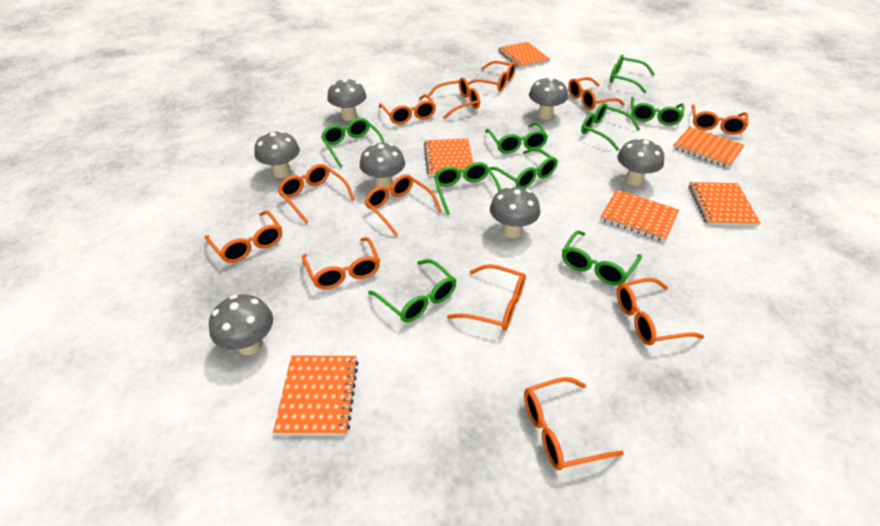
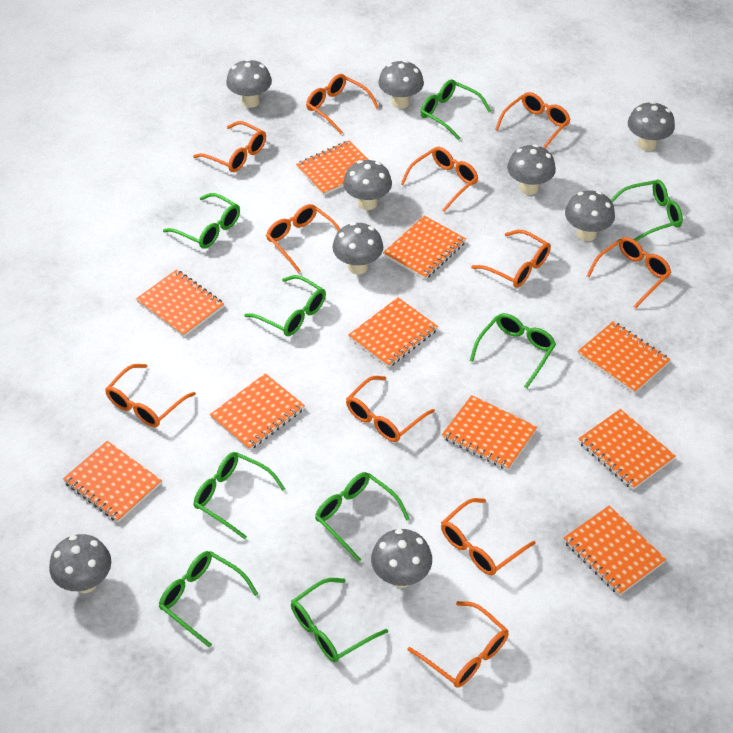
grey mushroom: 7 -> 9
orange glasses: 12 -> 11
orange notebook: 6 -> 10

